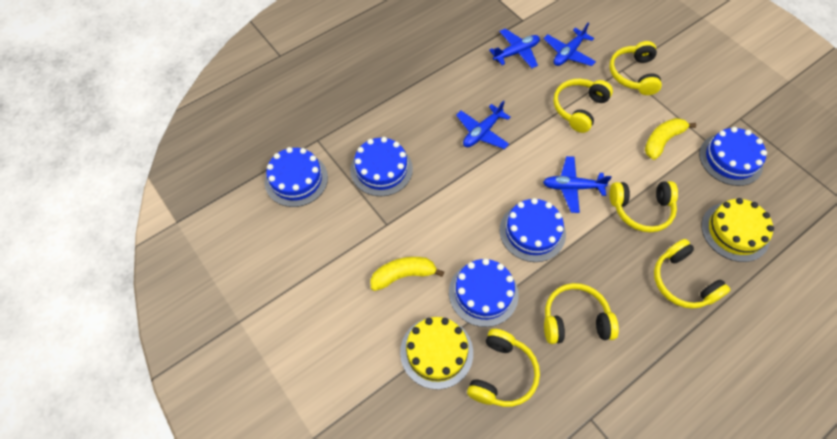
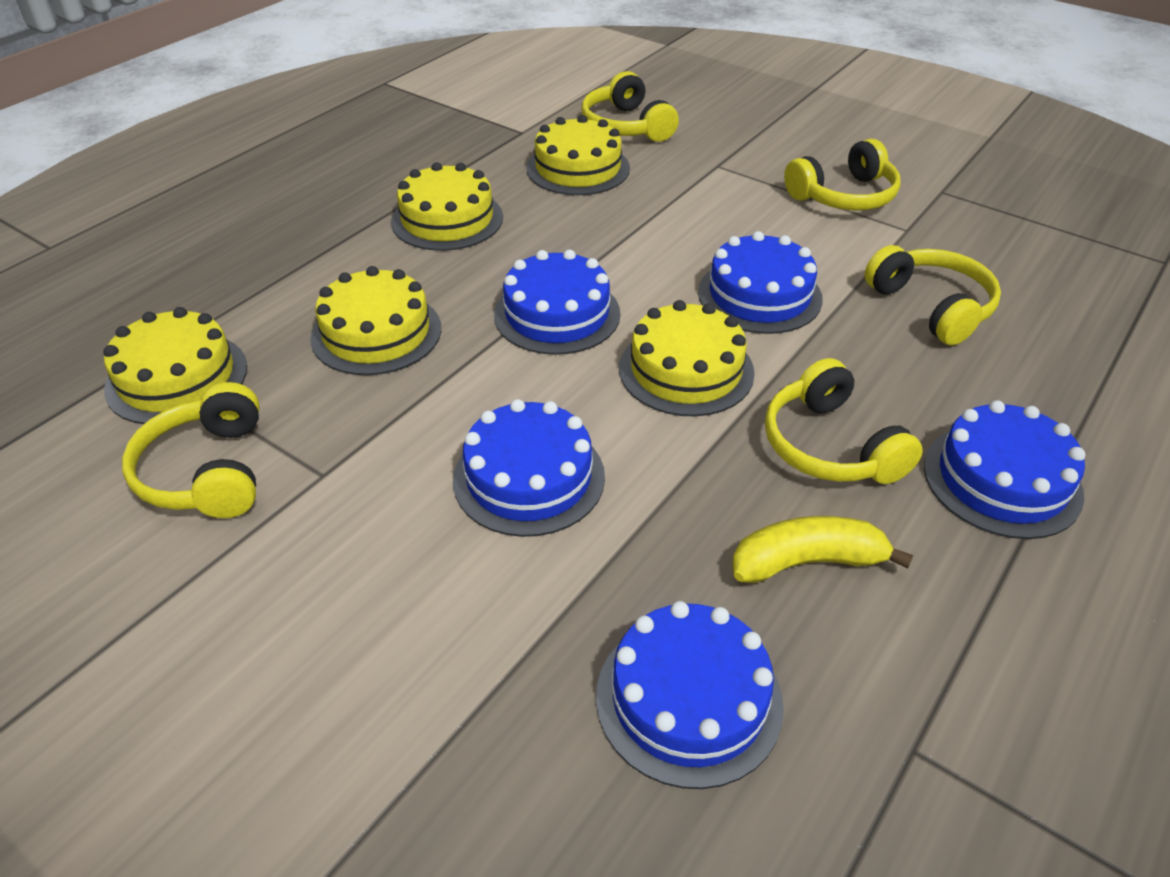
blue plane: 4 -> 0
yellow banana: 2 -> 1
yellow cake: 2 -> 5
yellow headphones: 6 -> 5

